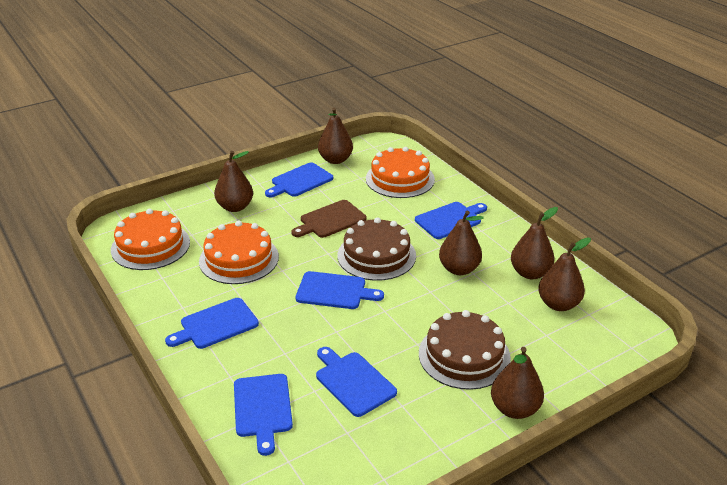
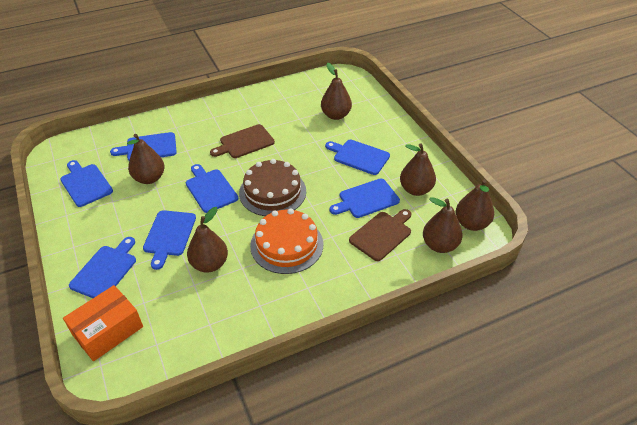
blue cutting board: 6 -> 7
brown cake: 2 -> 1
brown cutting board: 1 -> 2
orange box: 0 -> 1
orange cake: 3 -> 1

